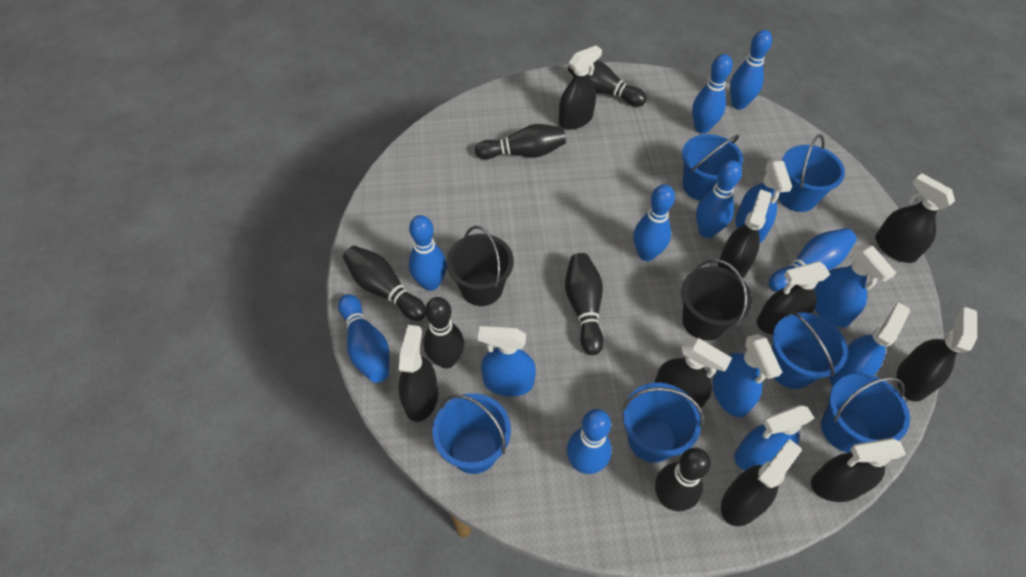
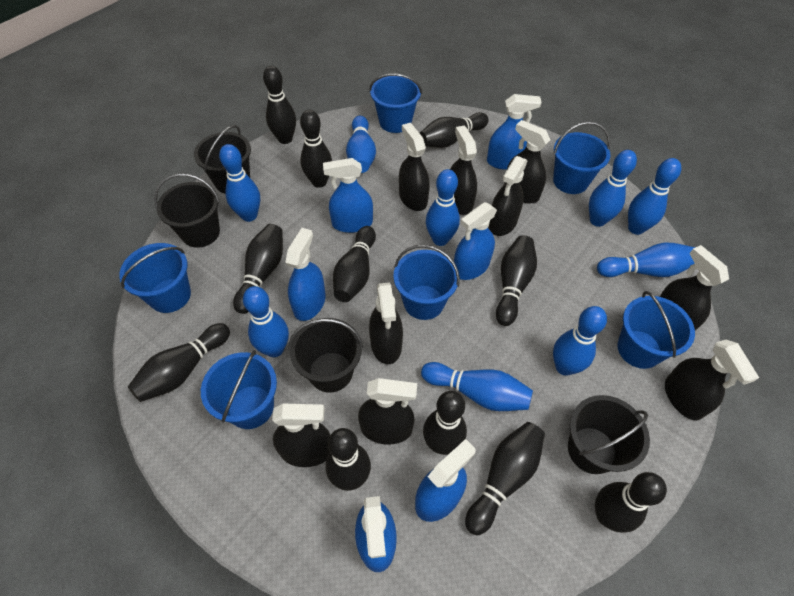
black bowling pin: 6 -> 11
black bucket: 2 -> 4
blue bowling pin: 8 -> 9

